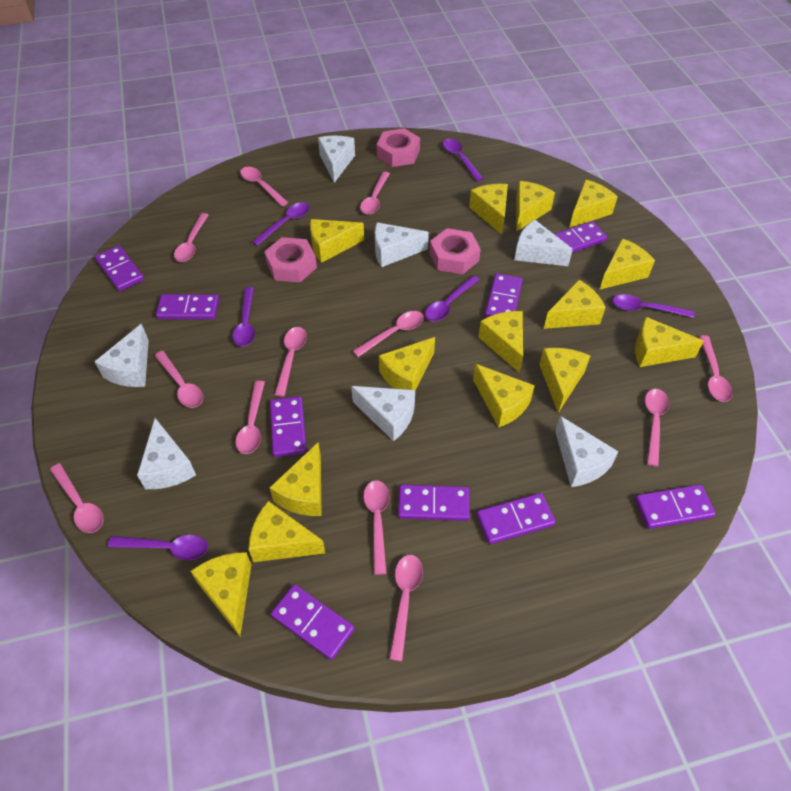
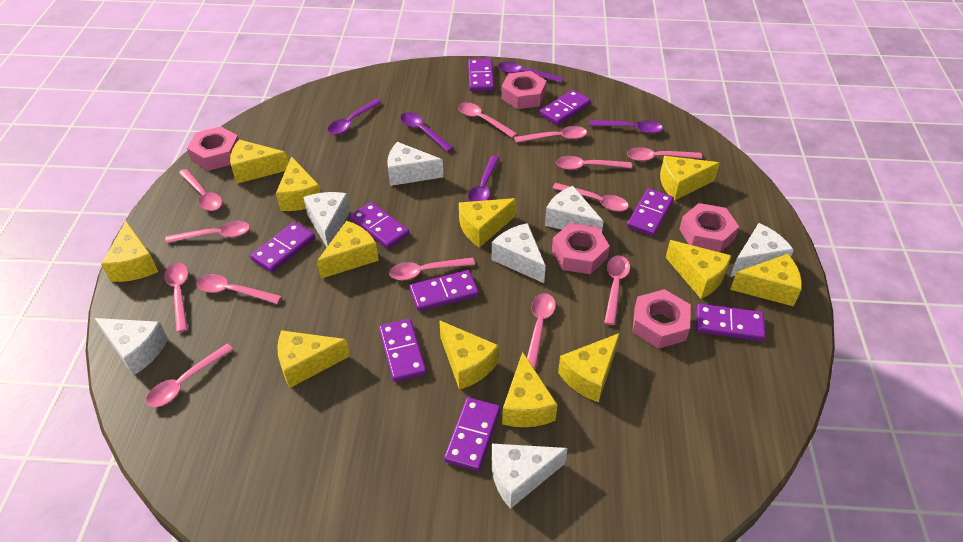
pink nut: 3 -> 5
pink spoon: 12 -> 13
purple spoon: 6 -> 5
yellow cheese: 14 -> 12

